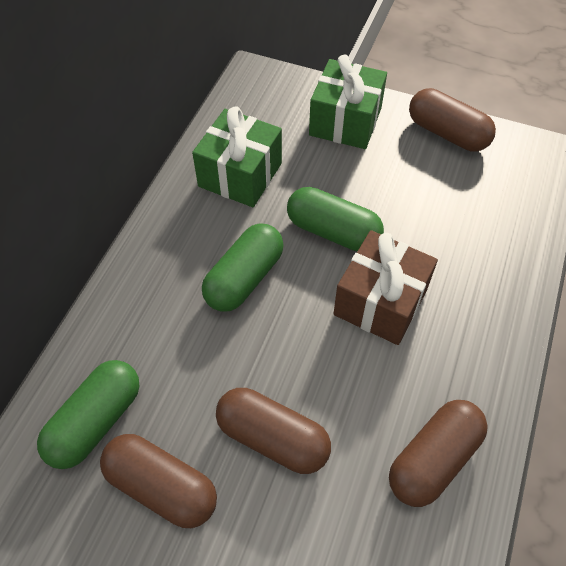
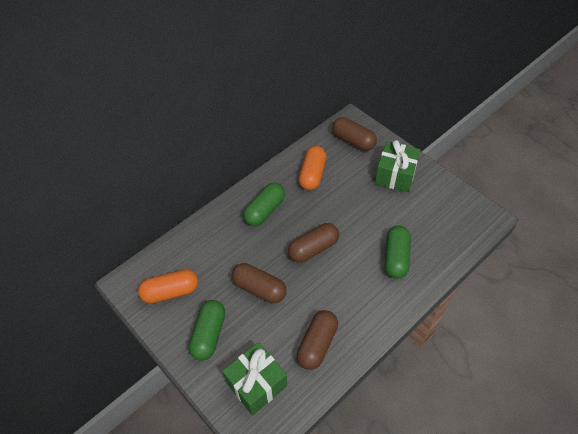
brown gift: 1 -> 0
orange capsule: 0 -> 2

